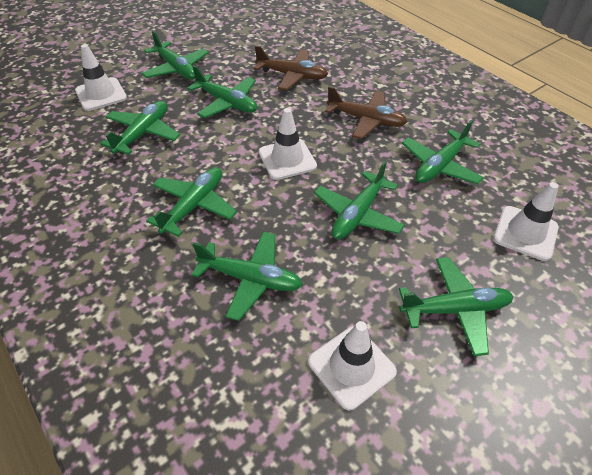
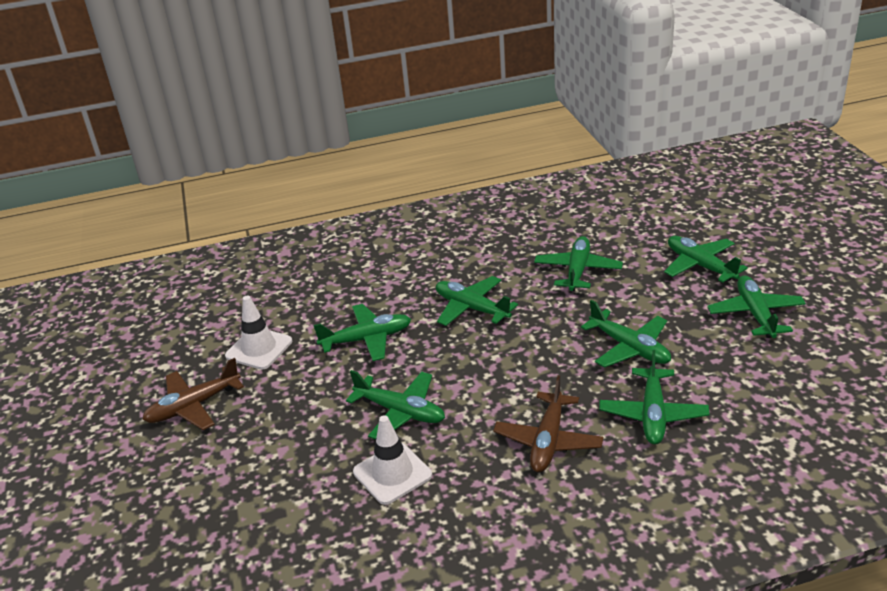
white traffic cone: 4 -> 2

